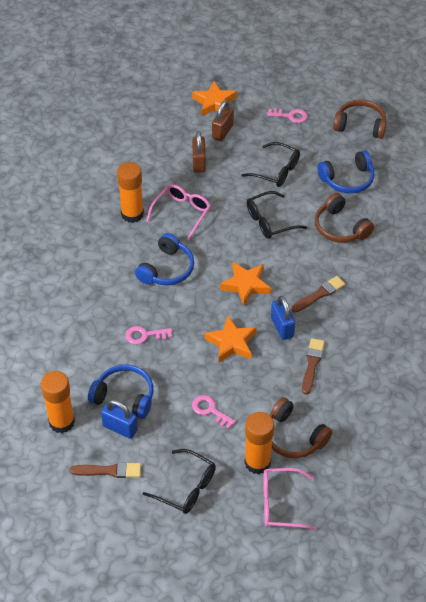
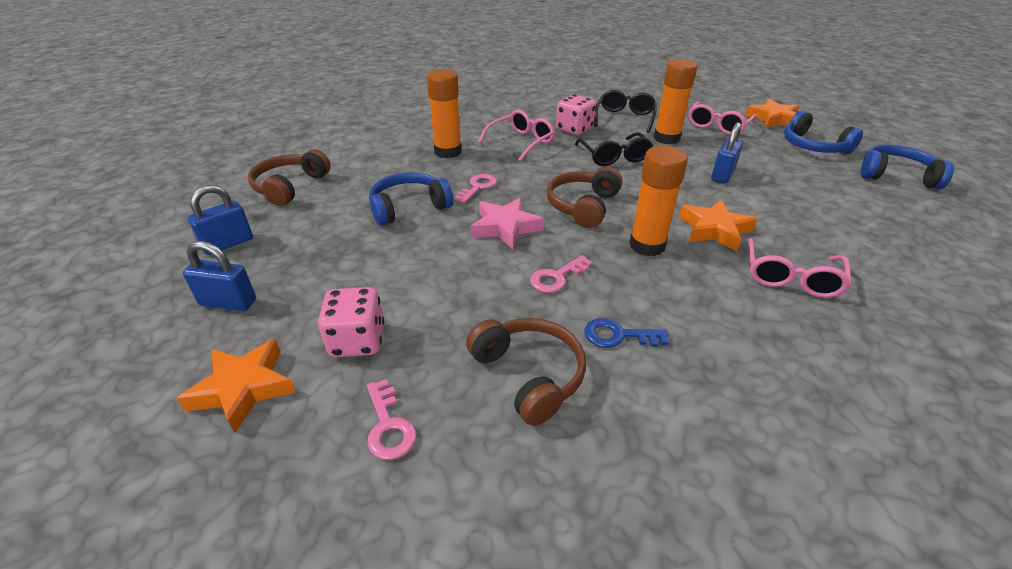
black glasses: 3 -> 2
blue key: 0 -> 1
blue padlock: 2 -> 3
brown brush: 3 -> 0
brown padlock: 2 -> 0
pink dice: 0 -> 2
pink glasses: 2 -> 3
pink star: 0 -> 1

